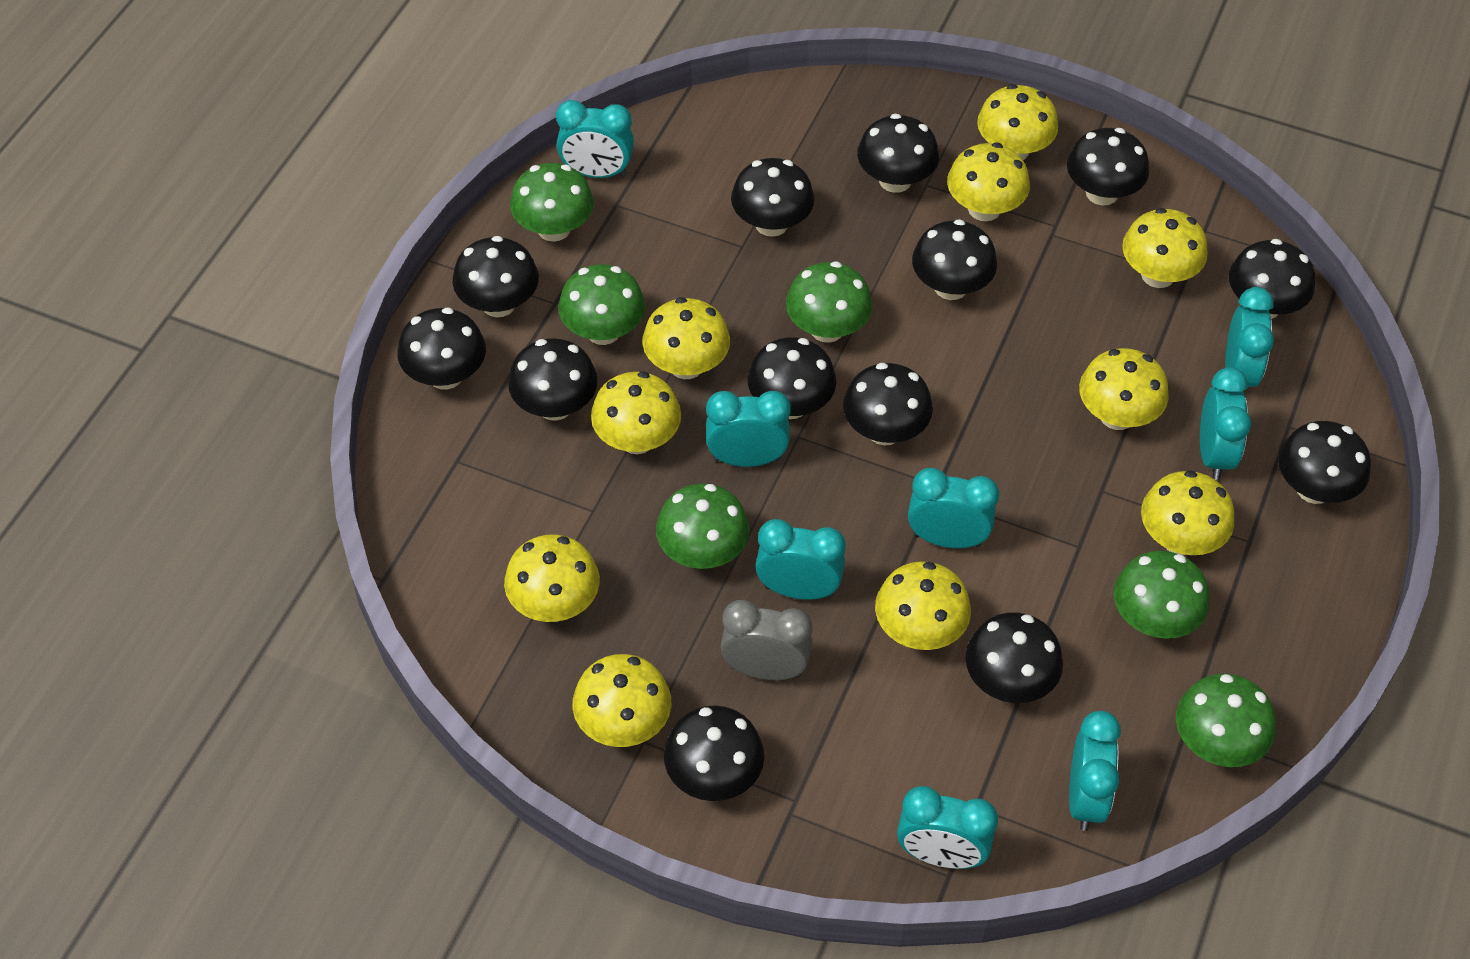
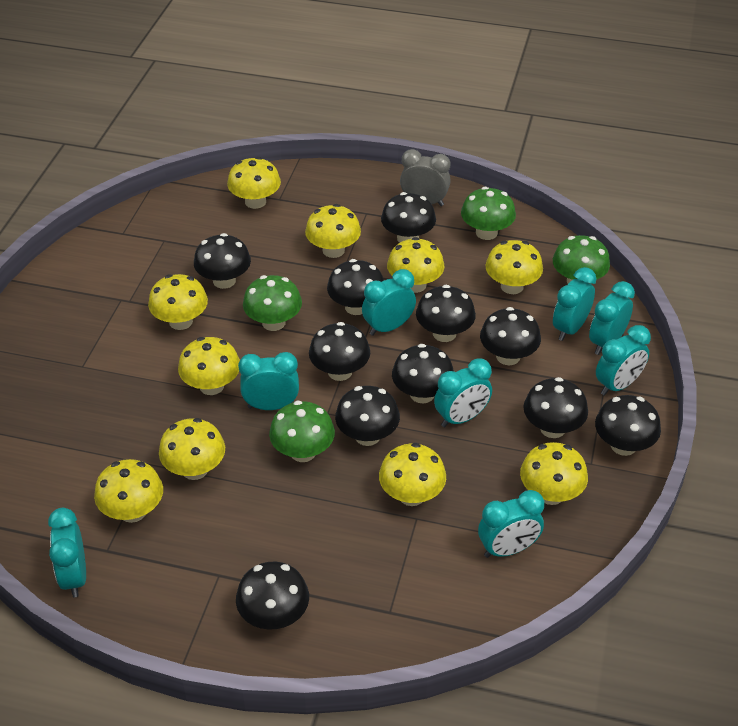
black mushroom: 13 -> 11
green mushroom: 6 -> 4

